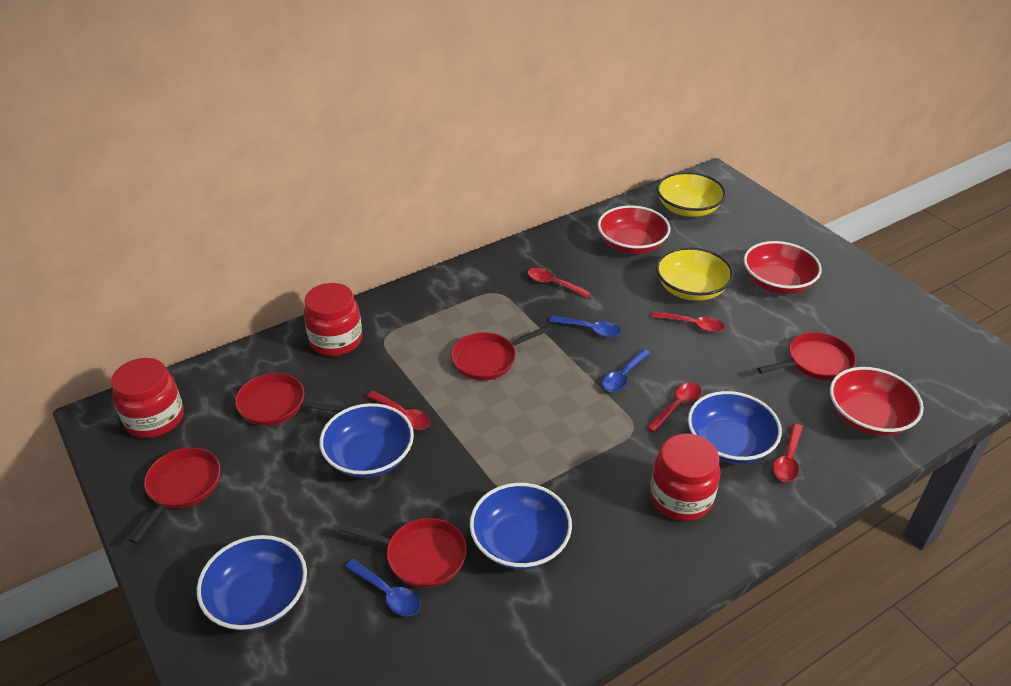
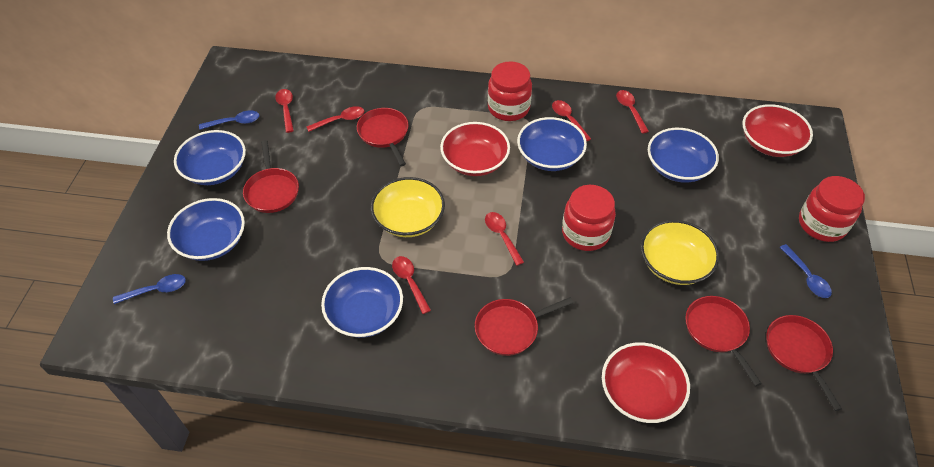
blue bowl: 4 -> 5
red spoon: 5 -> 6

